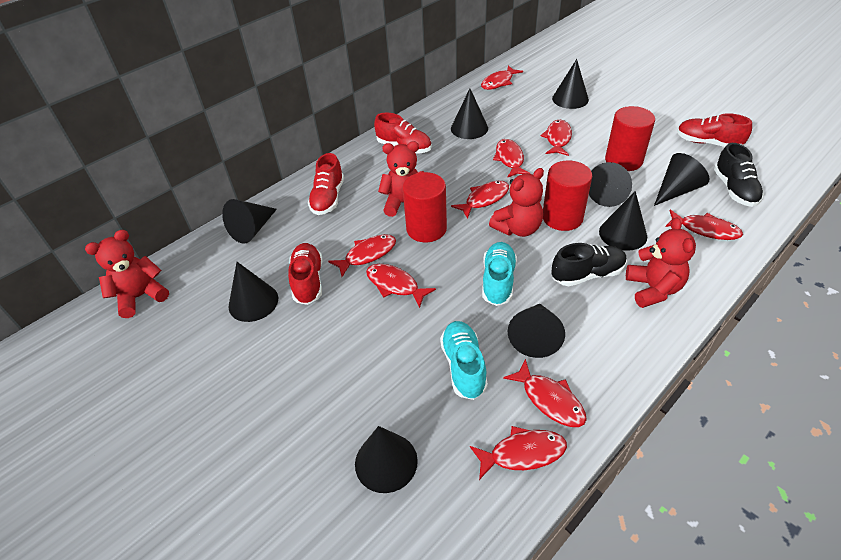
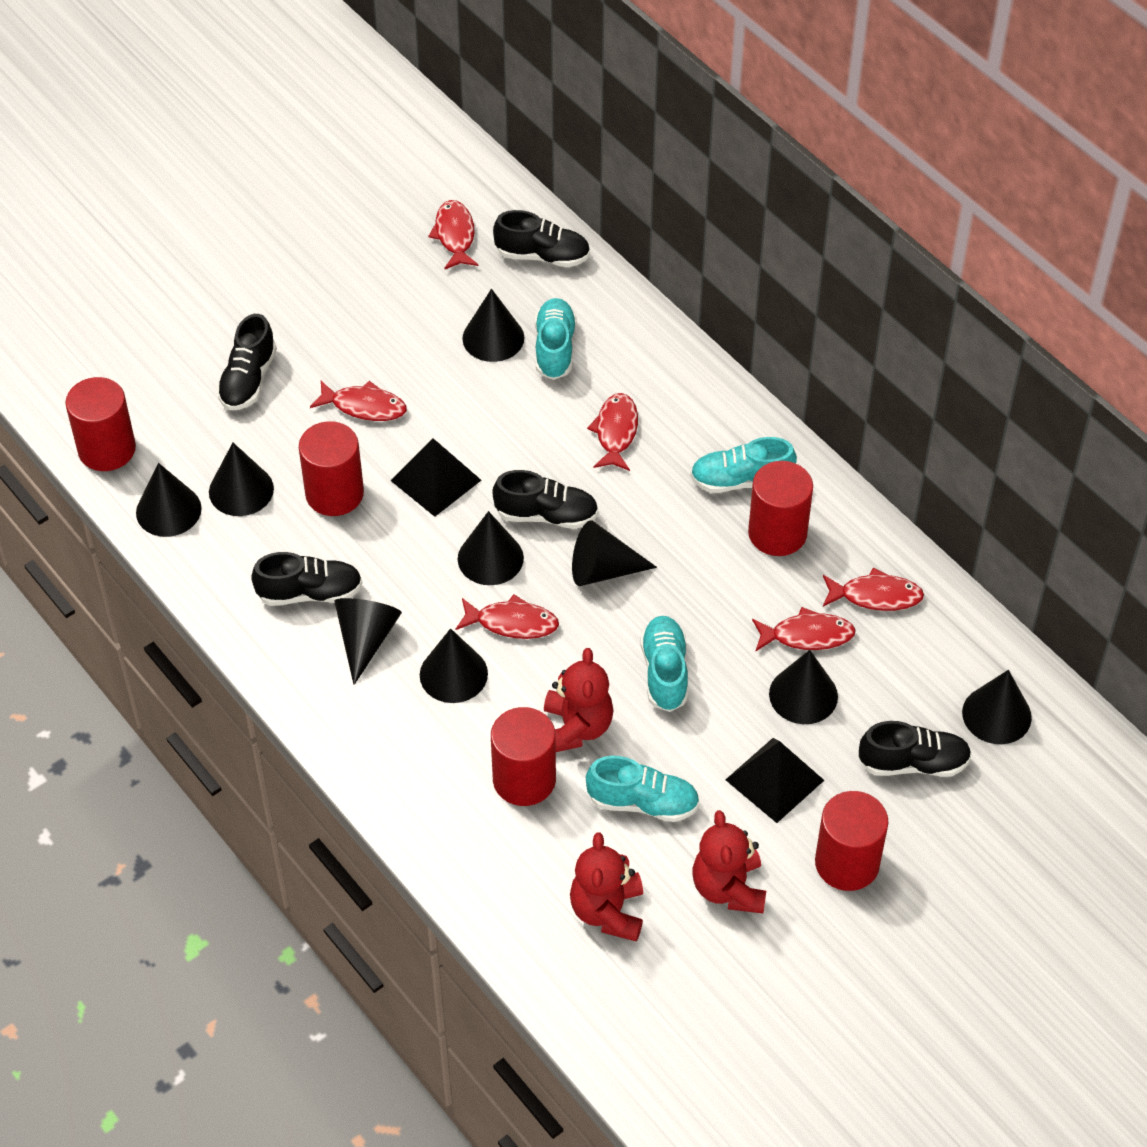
black pyramid: 0 -> 2
black shoe: 2 -> 5
red cylinder: 3 -> 5
red fish: 9 -> 6
red shoe: 4 -> 0
red teddy bear: 4 -> 3
turquoise shoe: 2 -> 4

